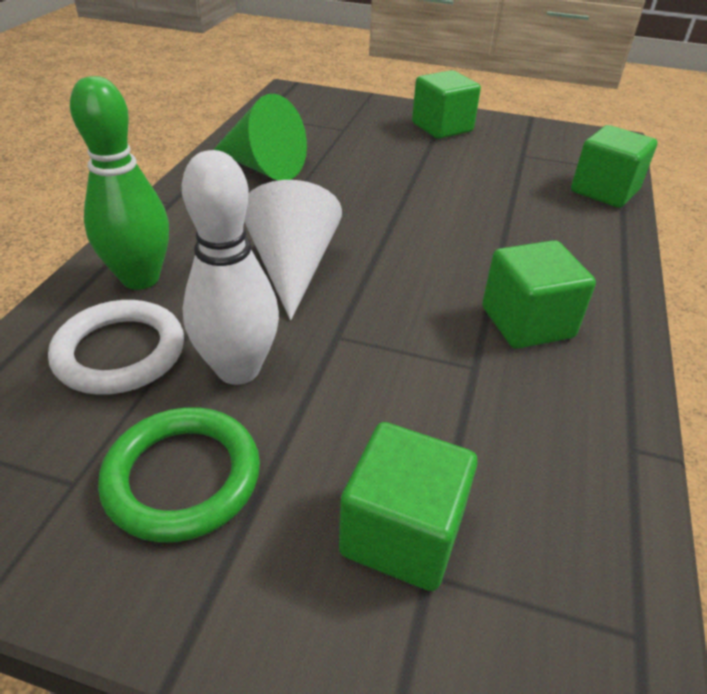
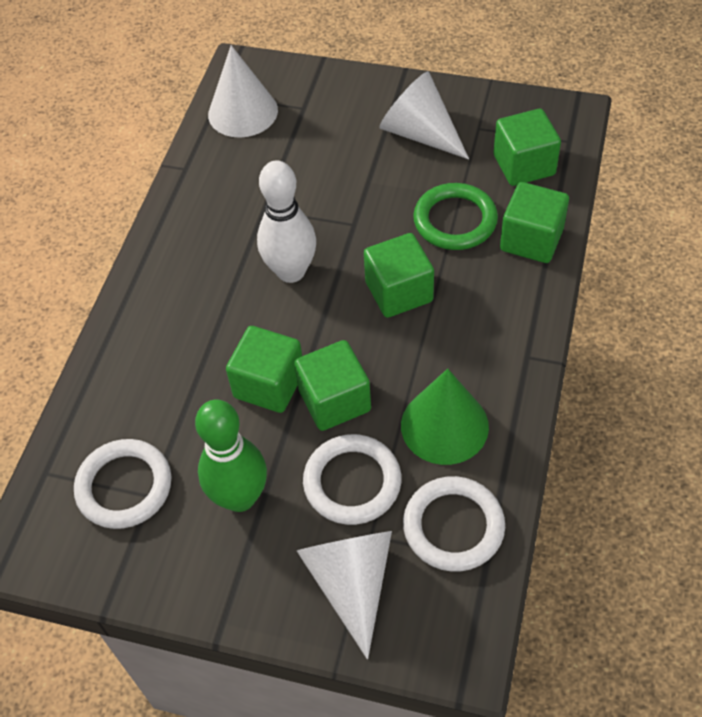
green cube: 4 -> 5
white cone: 1 -> 3
white ring: 1 -> 3

